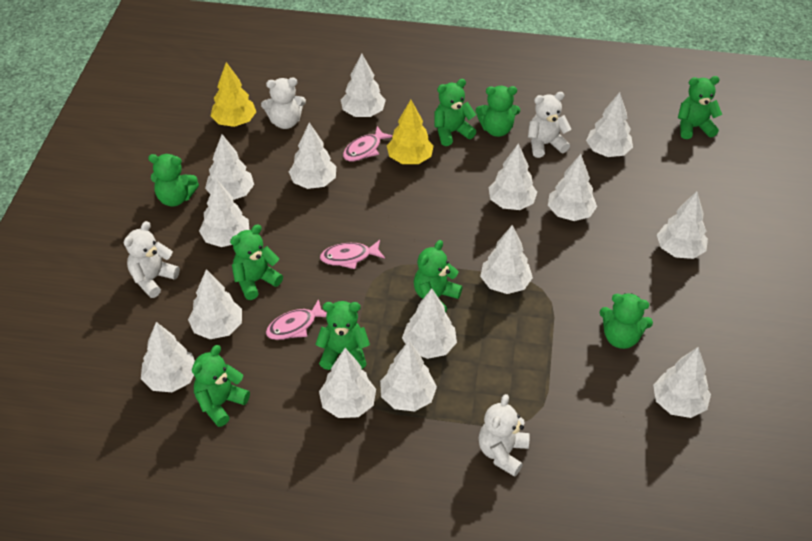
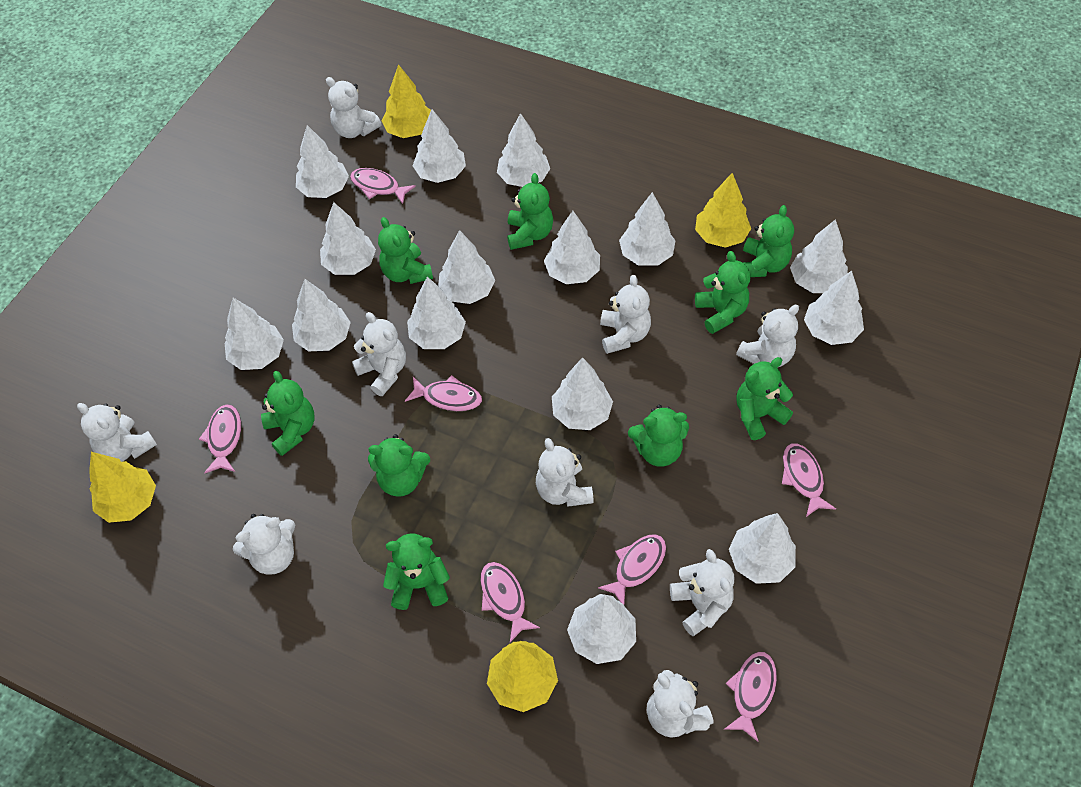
pink fish: 3 -> 7
white teddy bear: 4 -> 9
yellow tree: 2 -> 4

